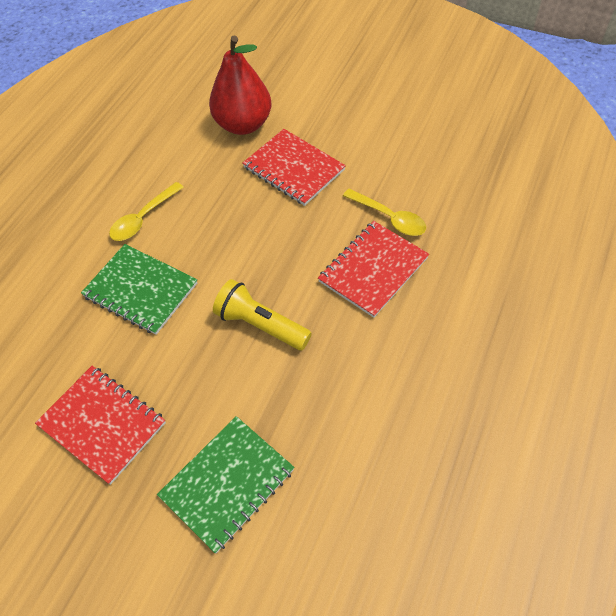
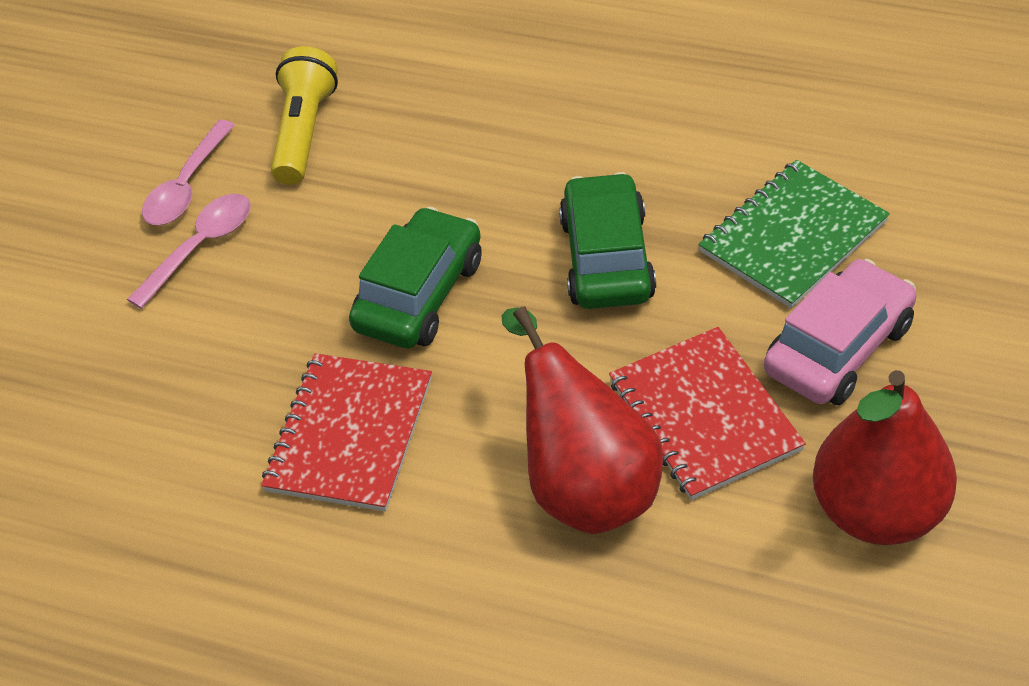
green car: 0 -> 2
green notebook: 2 -> 1
pink car: 0 -> 1
pink spoon: 0 -> 2
red notebook: 3 -> 2
red pear: 1 -> 2
yellow spoon: 2 -> 0

